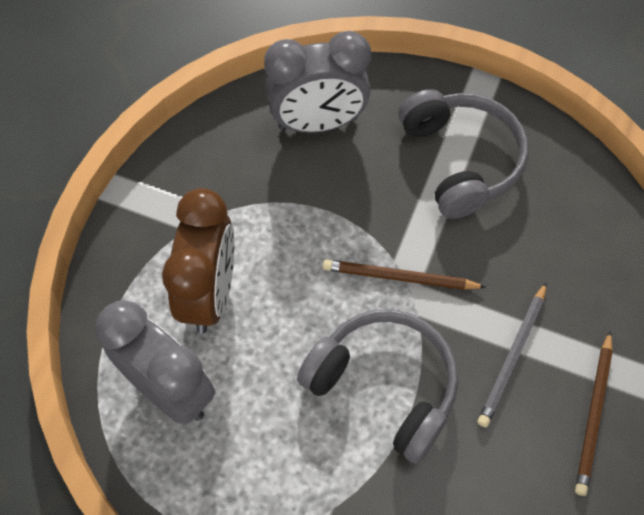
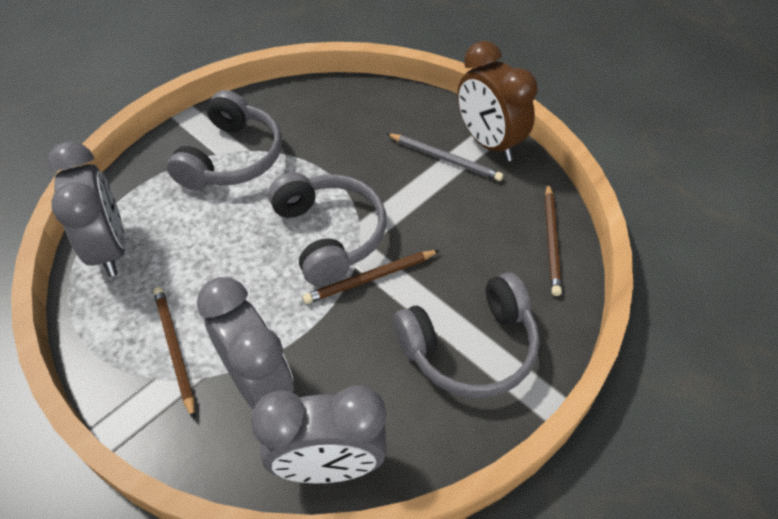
brown pencil: 2 -> 3
grey clock: 2 -> 3
grey headphones: 2 -> 3

